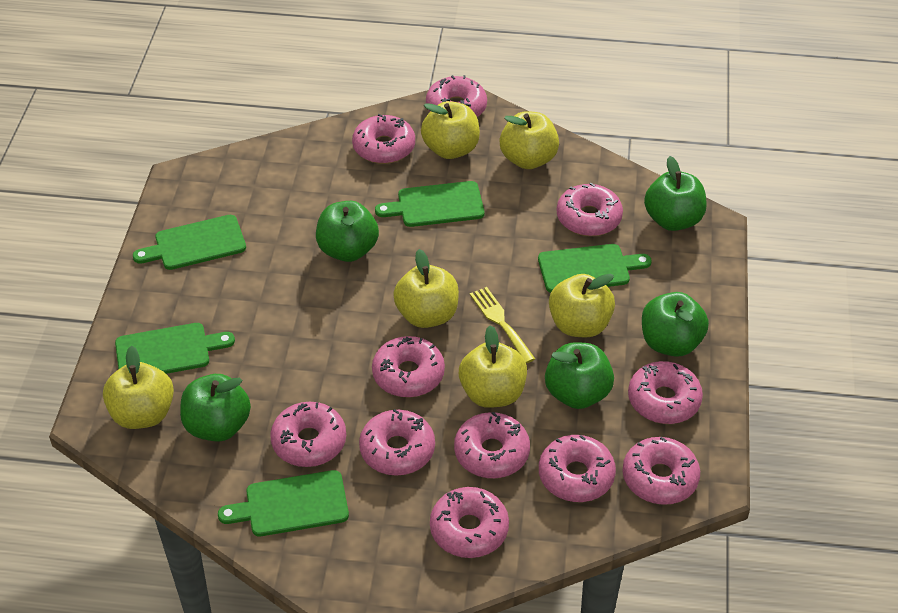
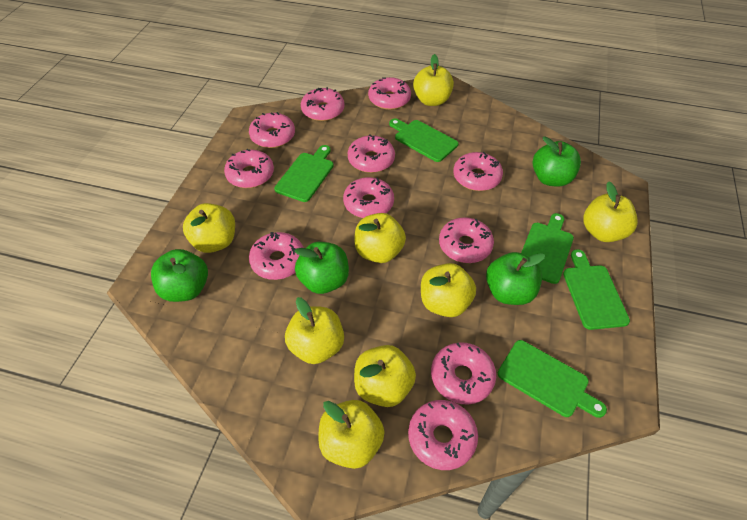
green apple: 5 -> 4
yellow apple: 6 -> 8
yellow fork: 1 -> 0

